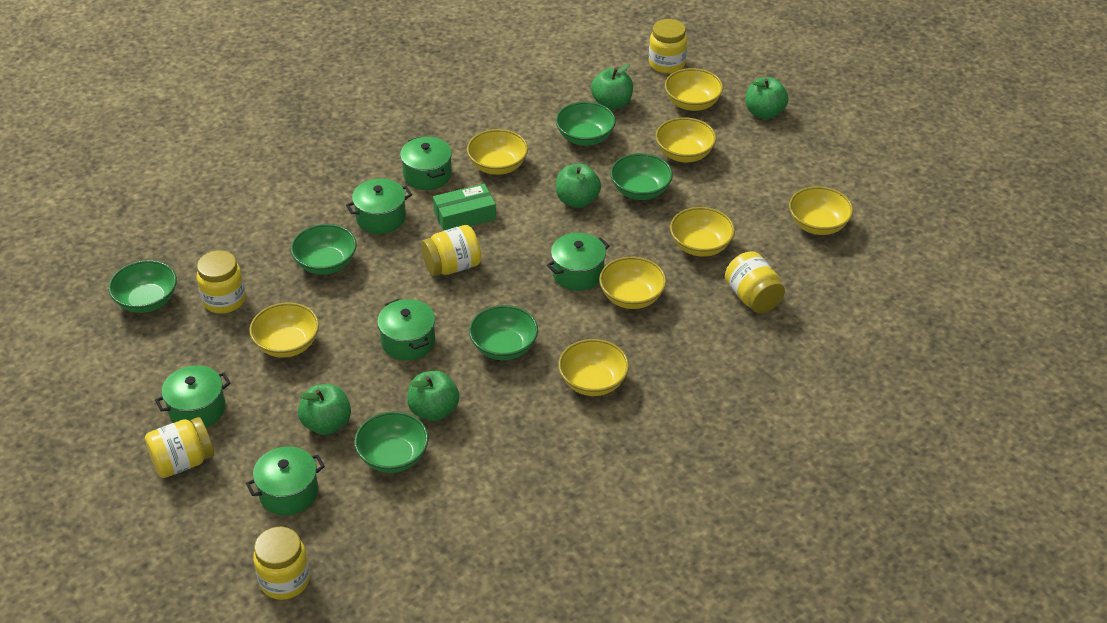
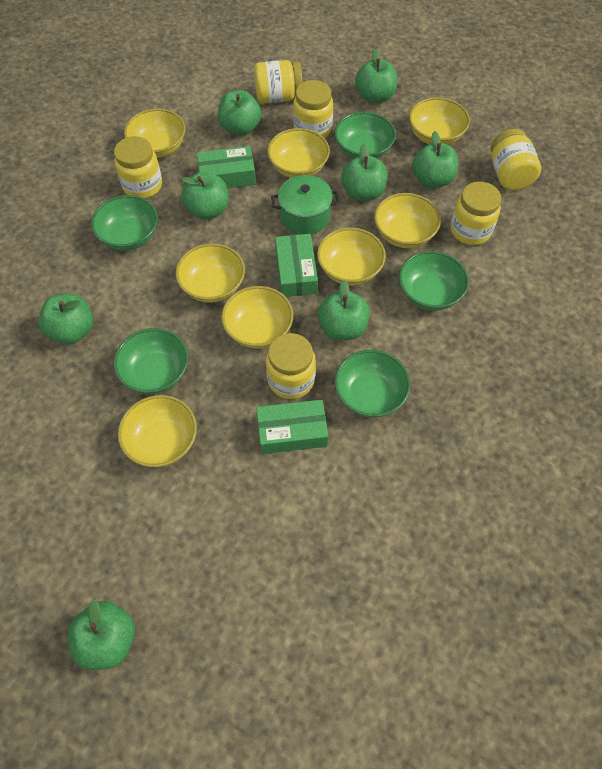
green apple: 5 -> 8
green bowl: 6 -> 5
green box: 1 -> 3
green pot: 6 -> 1

